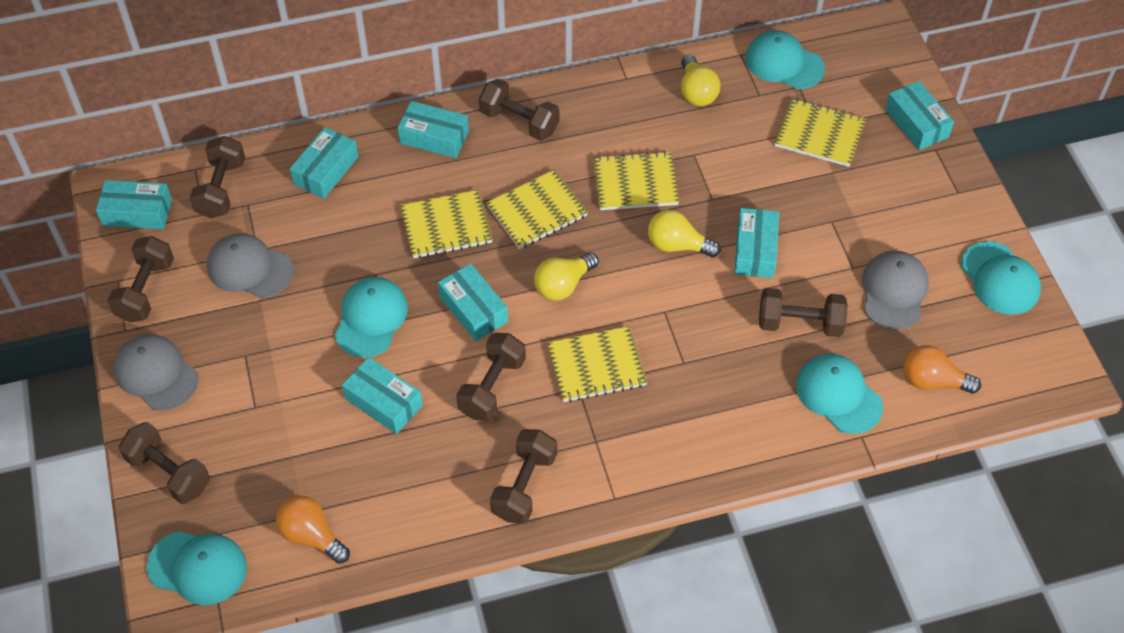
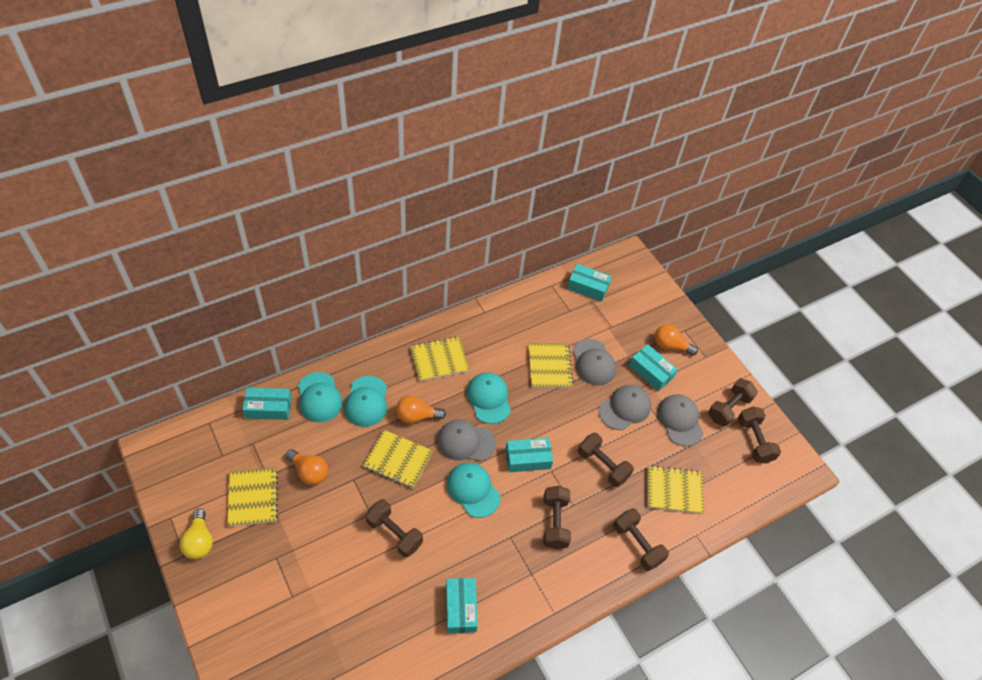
brown dumbbell: 7 -> 6
grey cap: 3 -> 4
orange light bulb: 2 -> 3
turquoise box: 7 -> 5
turquoise cap: 5 -> 4
yellow light bulb: 3 -> 1

